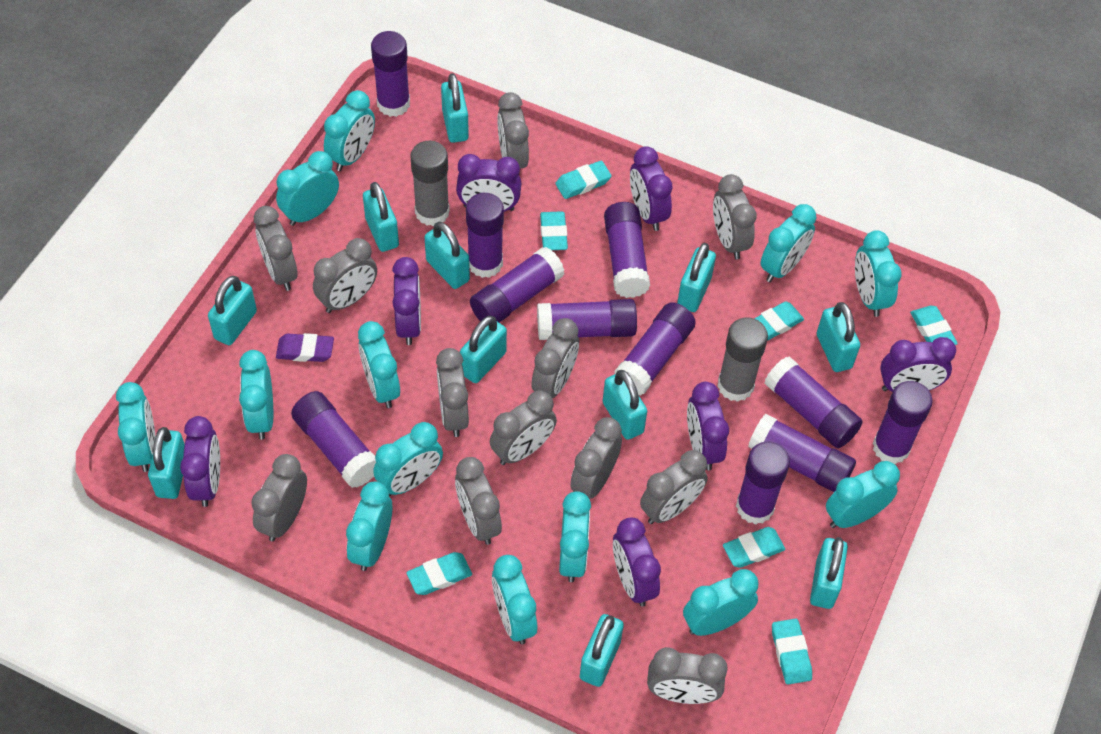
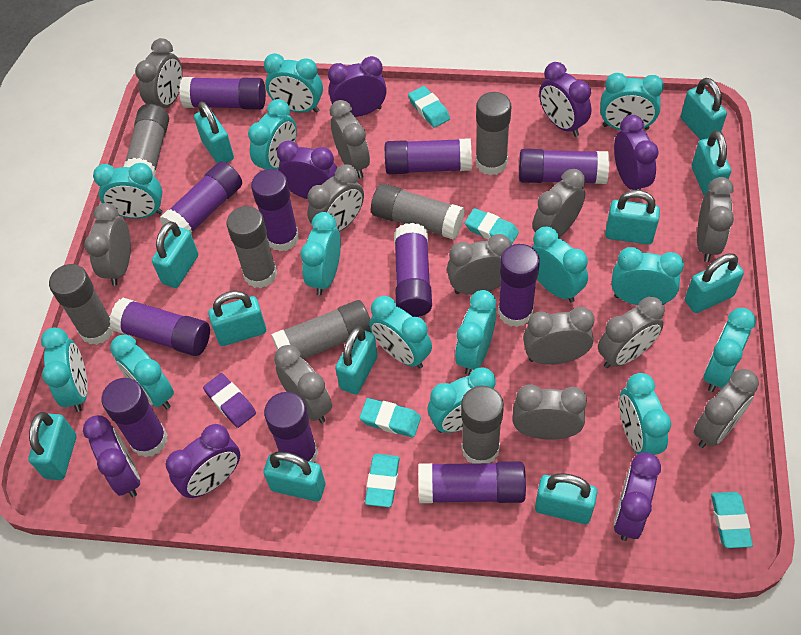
grey glue stick: 2 -> 7
turquoise clock: 13 -> 14
turquoise eraser: 7 -> 5

